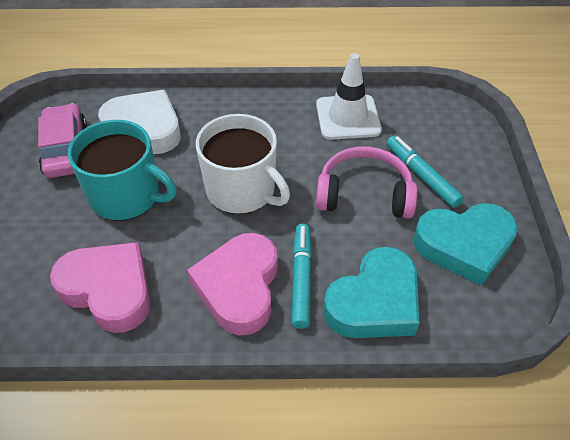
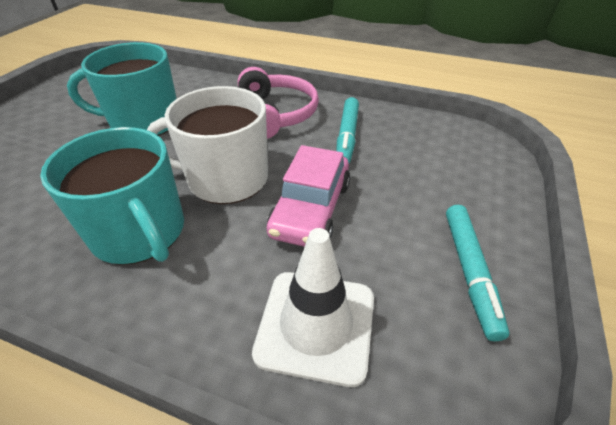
pink heart: 2 -> 0
turquoise heart: 2 -> 0
turquoise mug: 1 -> 2
white heart: 1 -> 0

